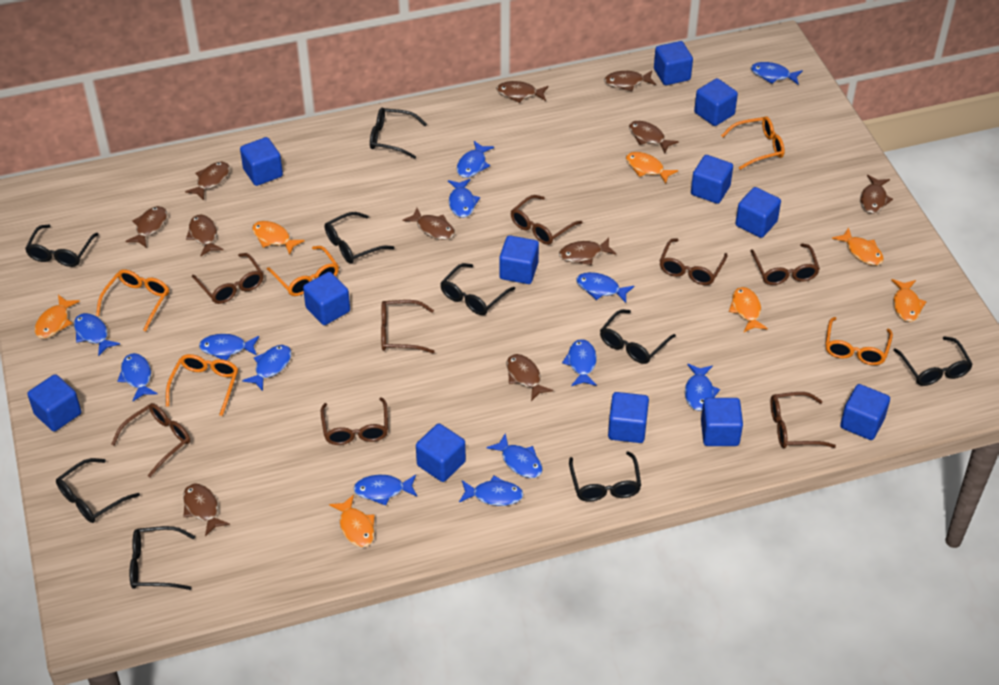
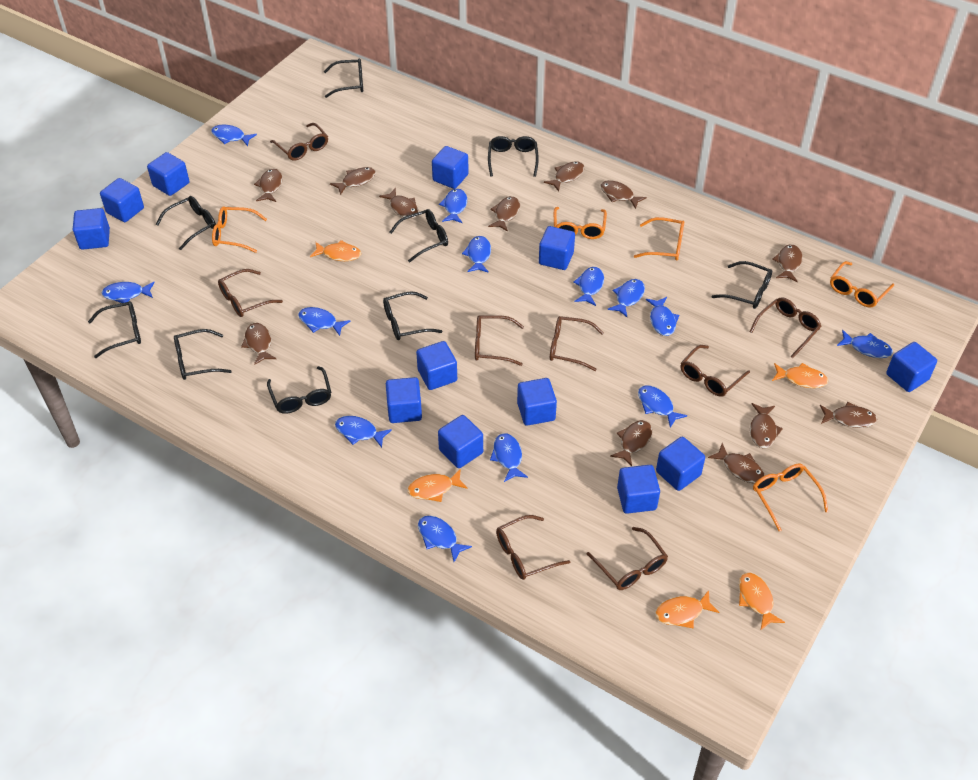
brown fish: 11 -> 12
orange fish: 7 -> 5

